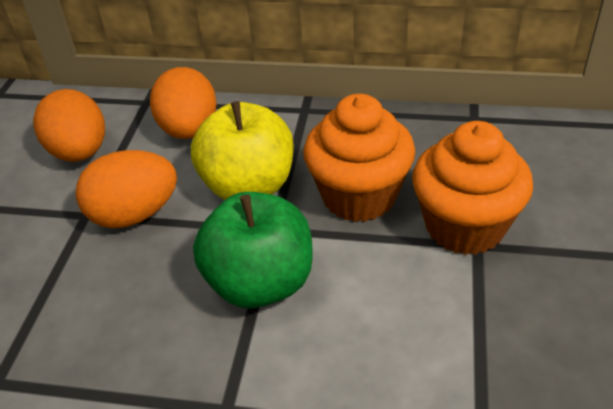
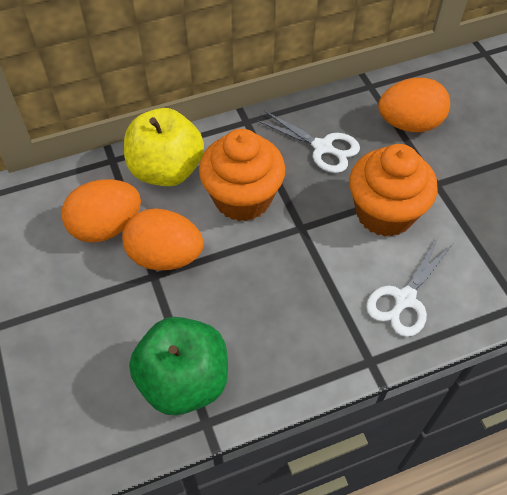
white scissors: 0 -> 2

